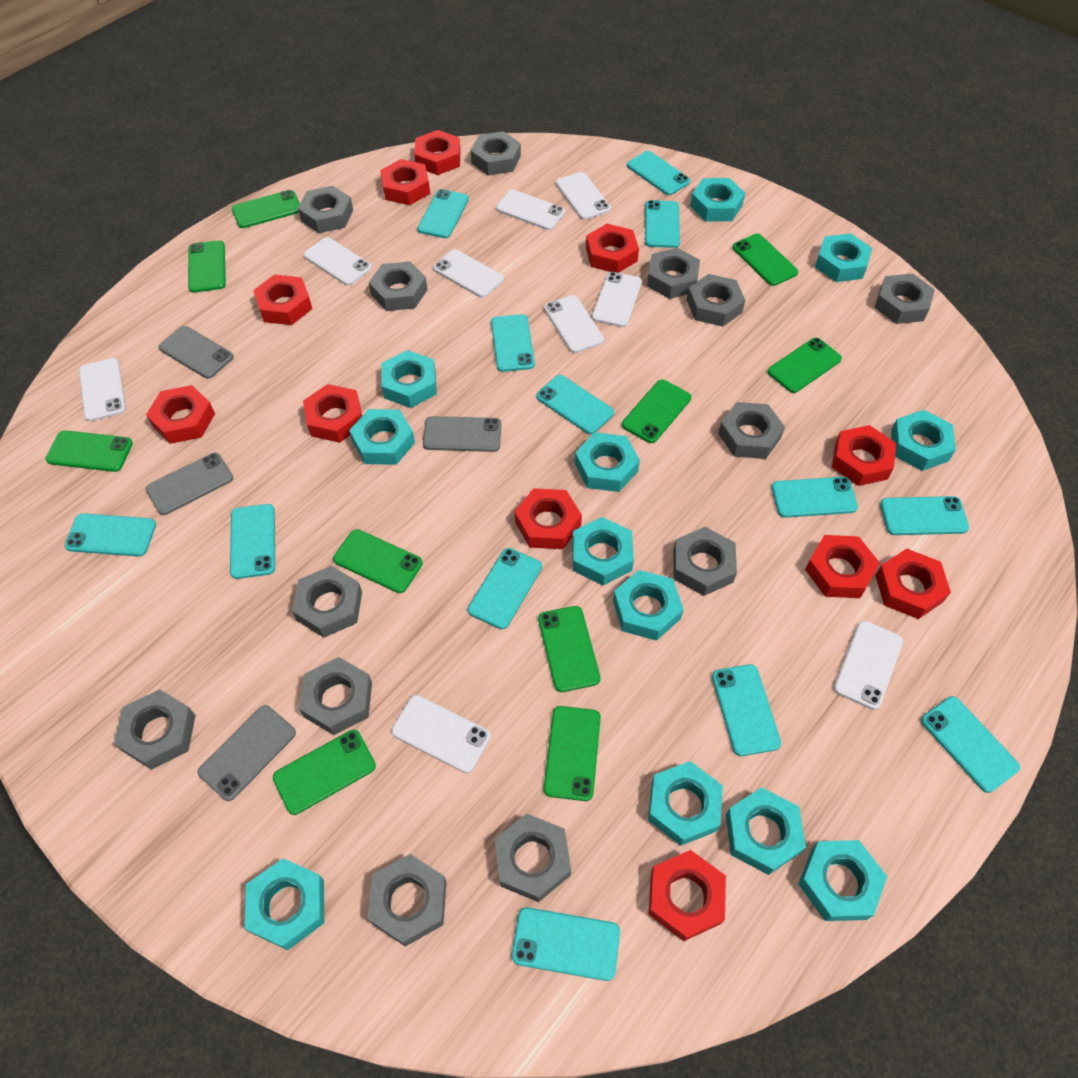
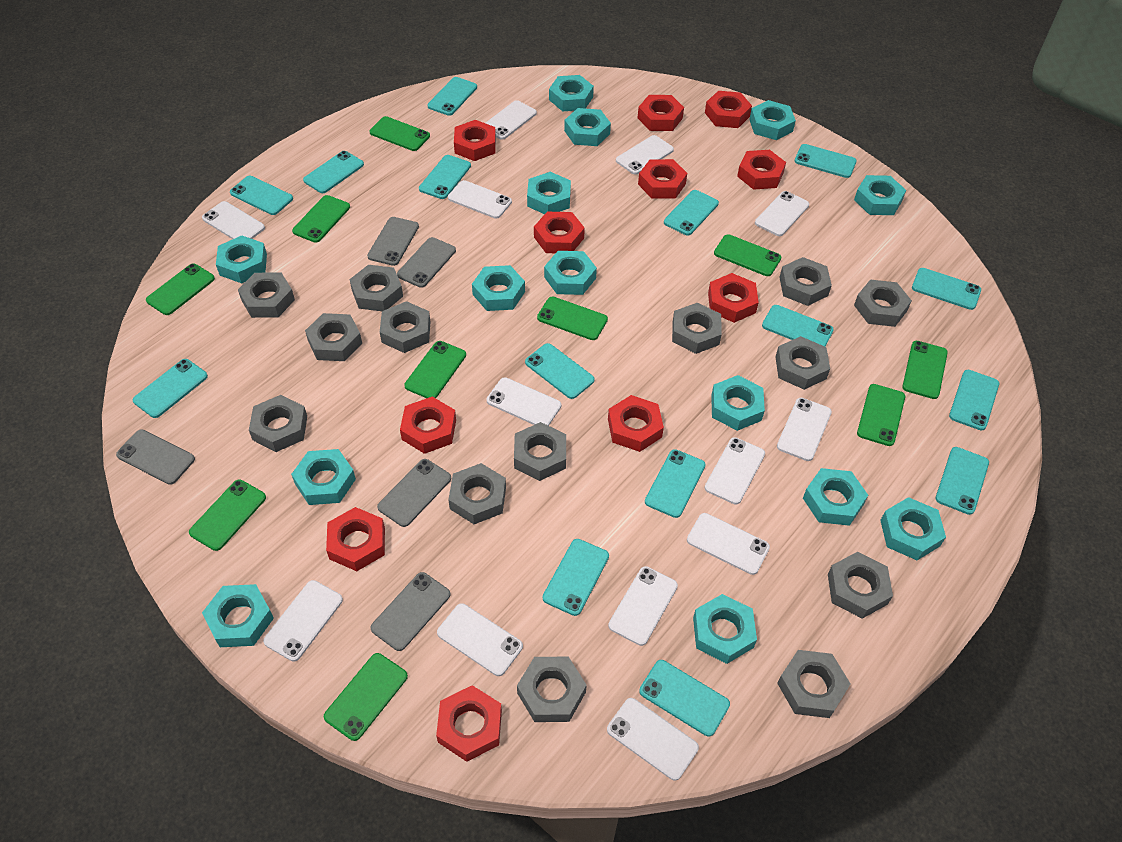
grey nut: 13 -> 14
grey phone: 4 -> 5
turquoise nut: 12 -> 14
turquoise phone: 13 -> 15
white phone: 9 -> 13

